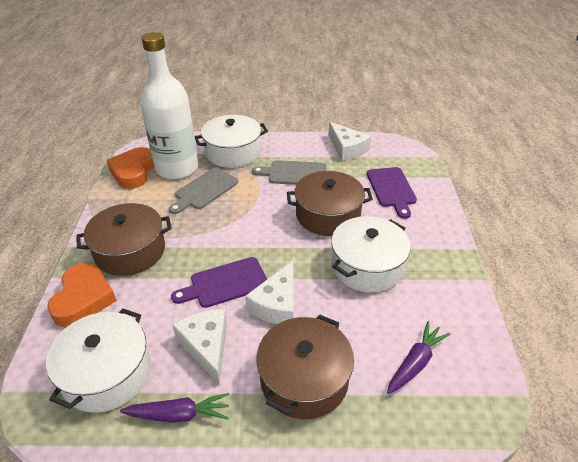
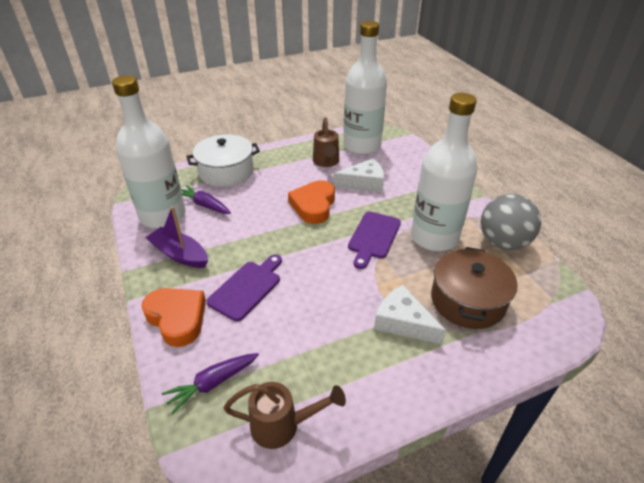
brown pot: 3 -> 1
brown watering can: 0 -> 2
grey ball: 0 -> 1
grey cutting board: 2 -> 0
purple boat: 0 -> 1
white bottle: 1 -> 3
white cheese: 3 -> 2
white pot: 3 -> 1

